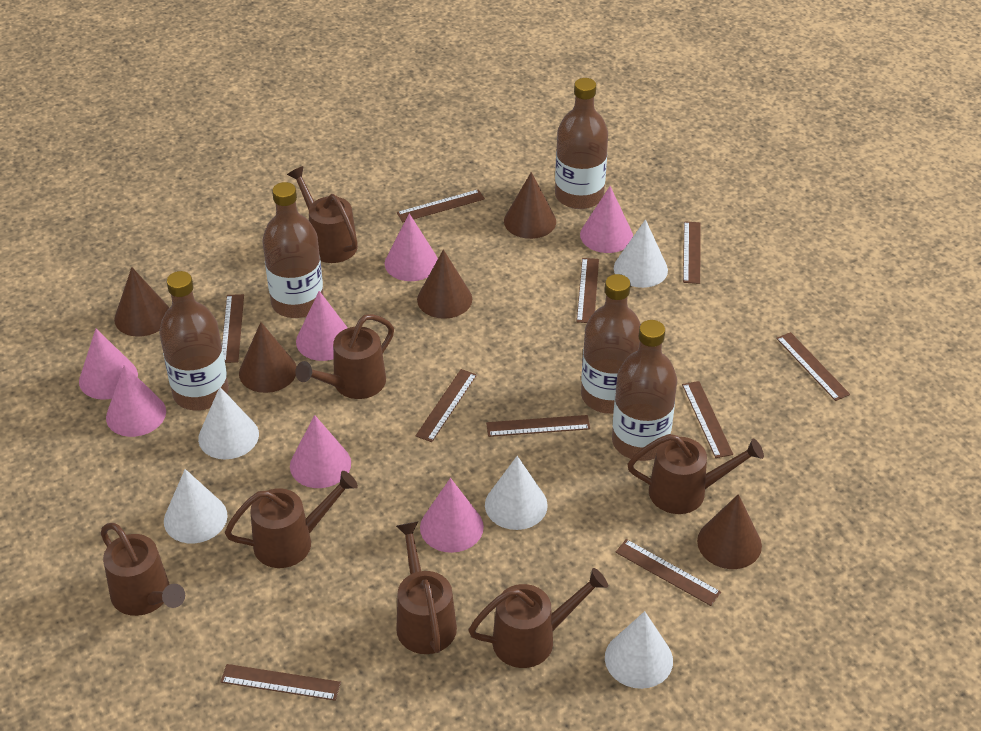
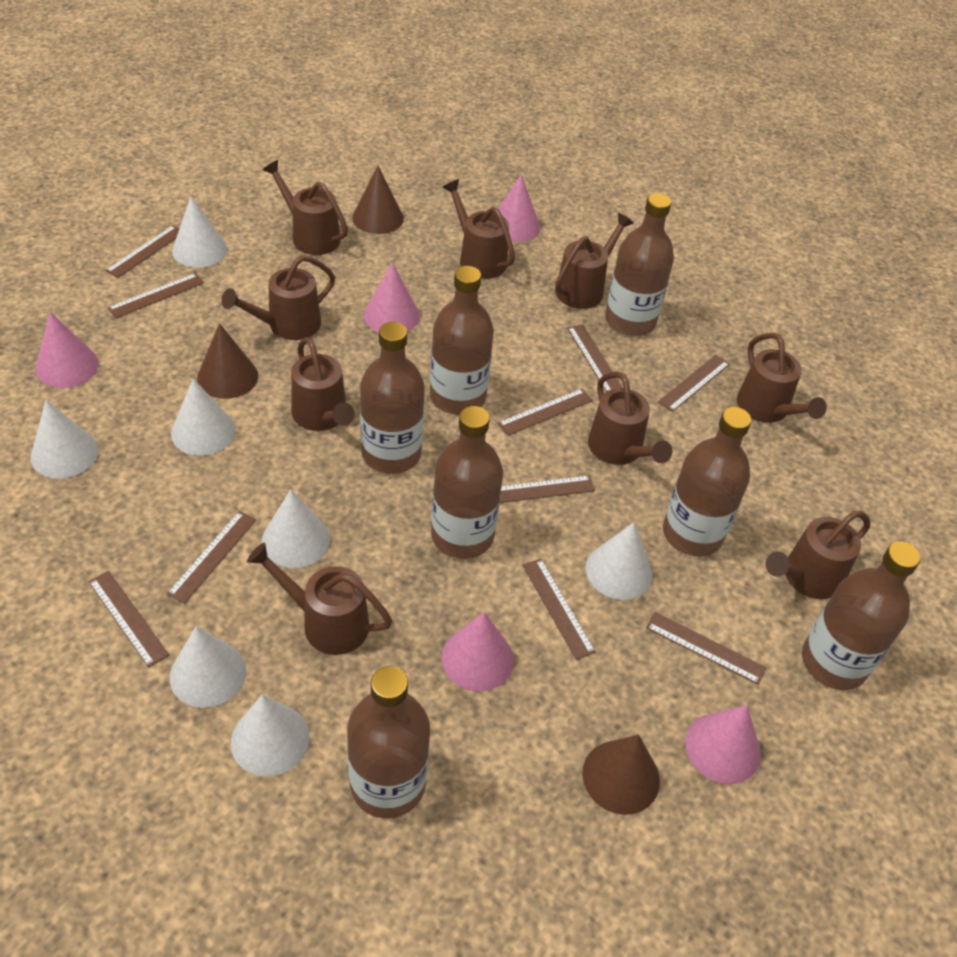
brown bottle: 5 -> 7
brown cone: 5 -> 3
brown watering can: 7 -> 9
pink cone: 7 -> 5
white cone: 5 -> 7

